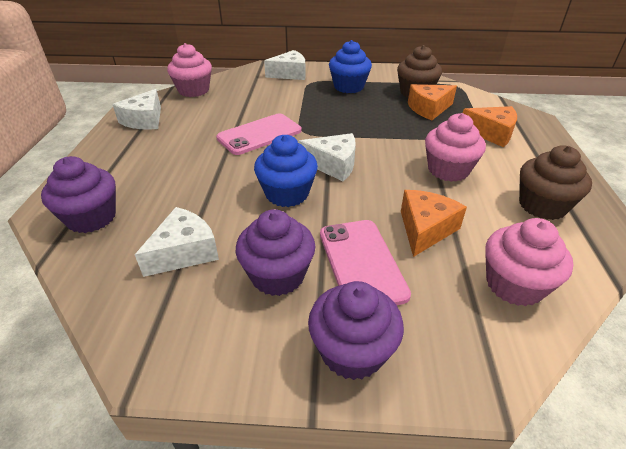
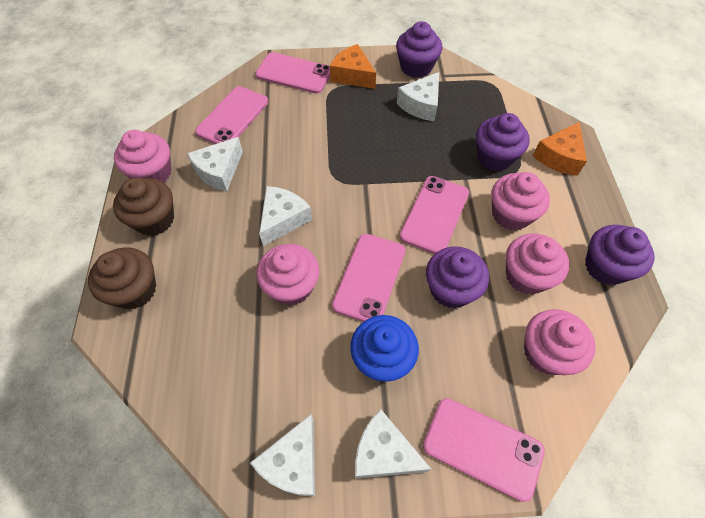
blue cupcake: 2 -> 1
orange cheese: 3 -> 2
pink cupcake: 3 -> 5
pink phone: 2 -> 5
purple cupcake: 3 -> 4
white cheese: 4 -> 5

